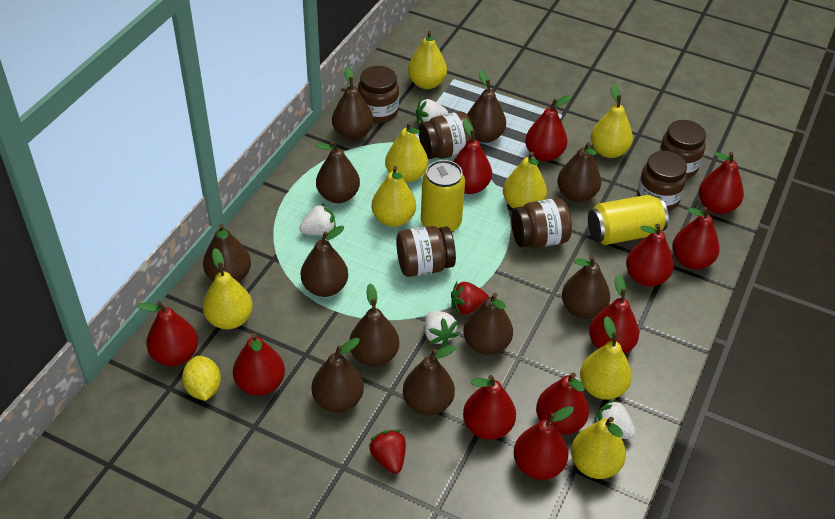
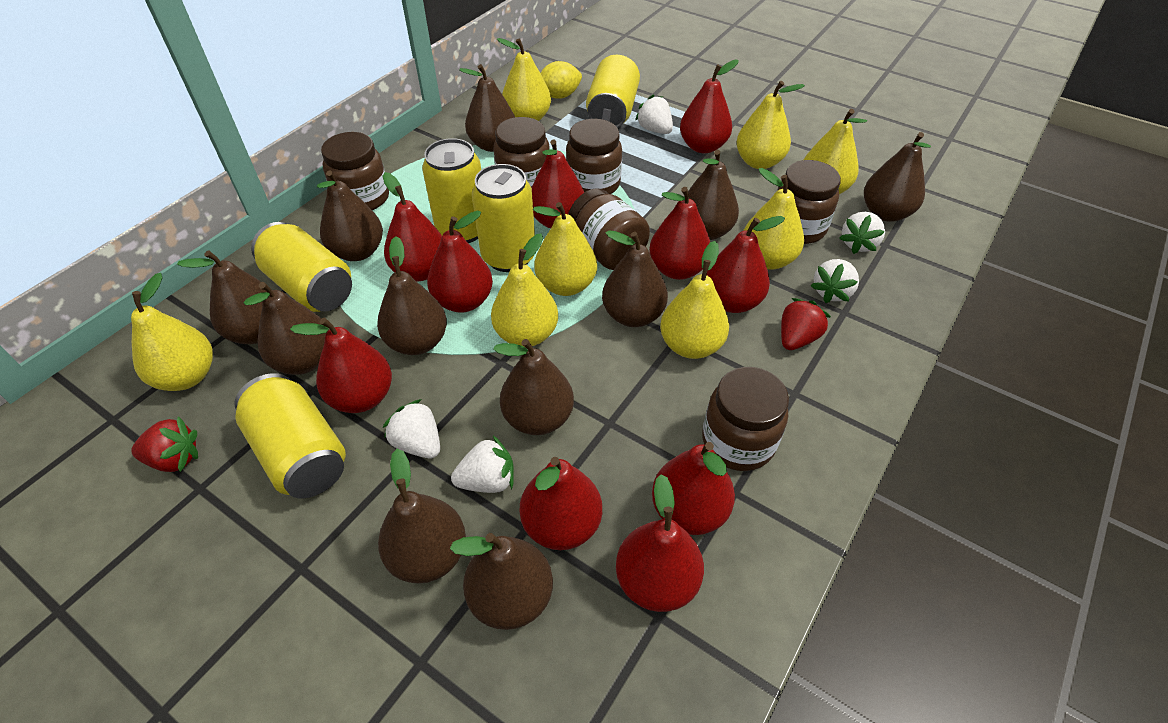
red pear: 11 -> 10
white strawberry: 4 -> 5
yellow can: 2 -> 5

